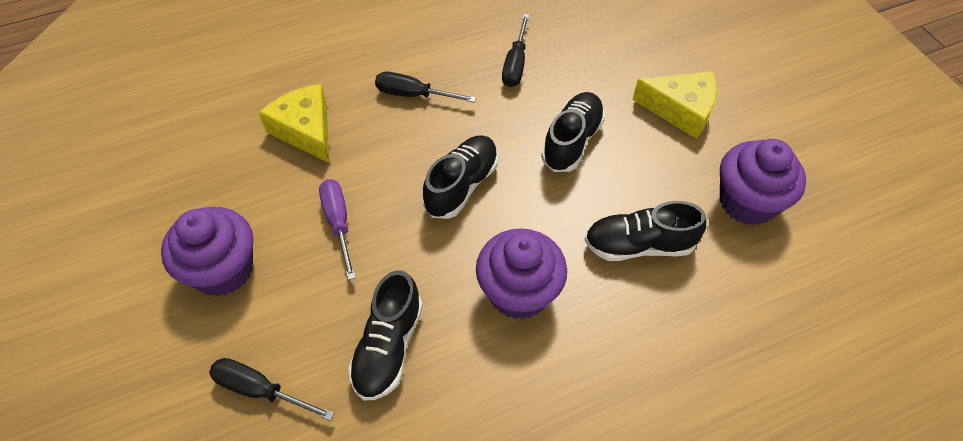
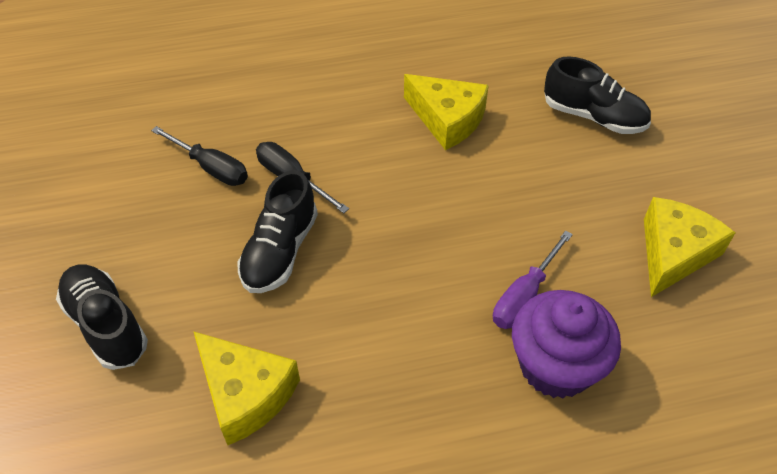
black screwdriver: 3 -> 2
black shoe: 4 -> 3
purple cupcake: 3 -> 1
yellow cheese: 2 -> 3

